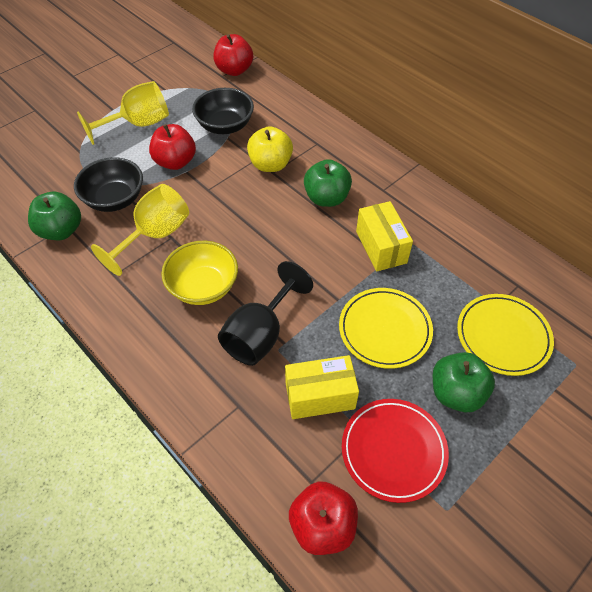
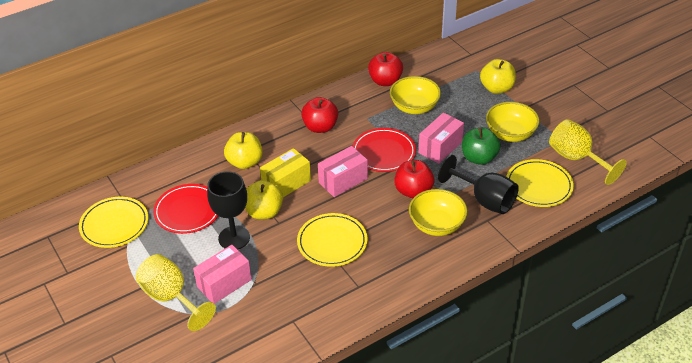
black bowl: 2 -> 0
black goblet: 1 -> 2
green apple: 3 -> 1
pink box: 0 -> 3
red plate: 1 -> 2
yellow apple: 1 -> 3
yellow bowl: 1 -> 3
yellow box: 2 -> 1
yellow plate: 2 -> 3

